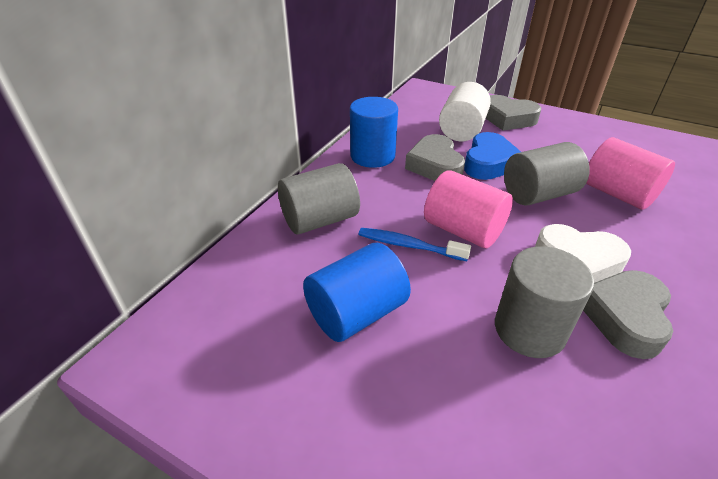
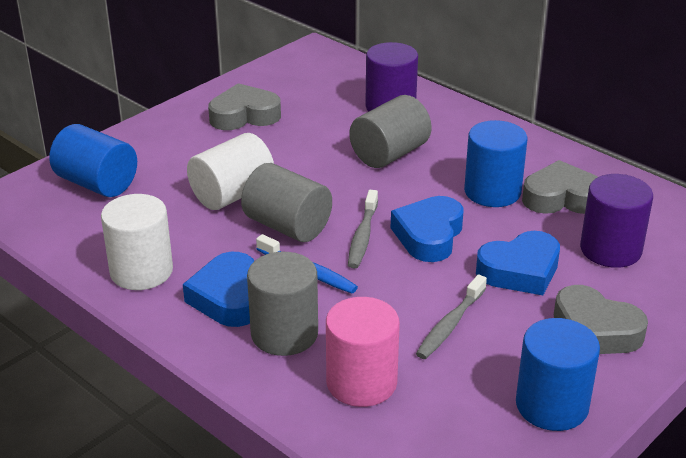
blue cylinder: 2 -> 3
blue heart: 1 -> 3
grey toothbrush: 0 -> 2
pink cylinder: 2 -> 1
purple cylinder: 0 -> 2
white cylinder: 1 -> 2
white heart: 1 -> 0

